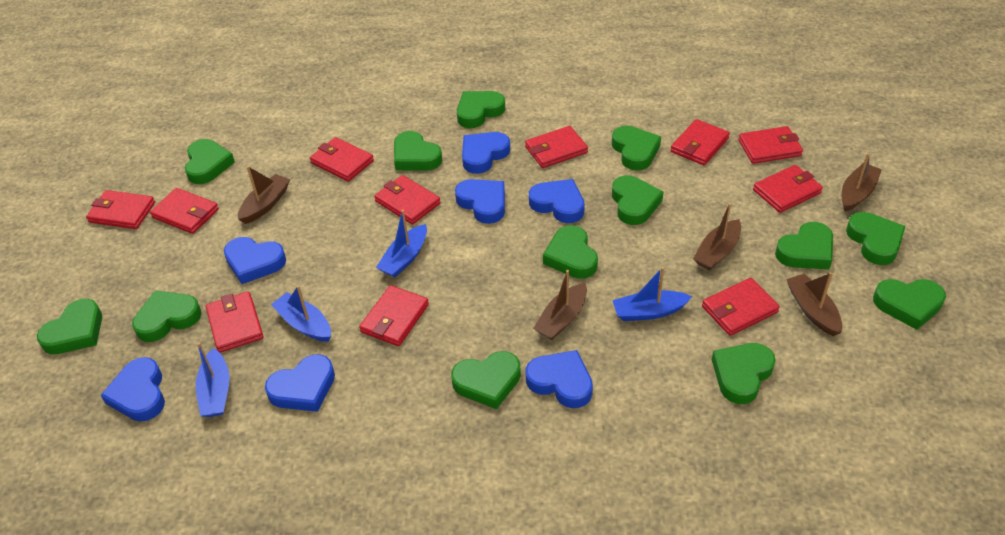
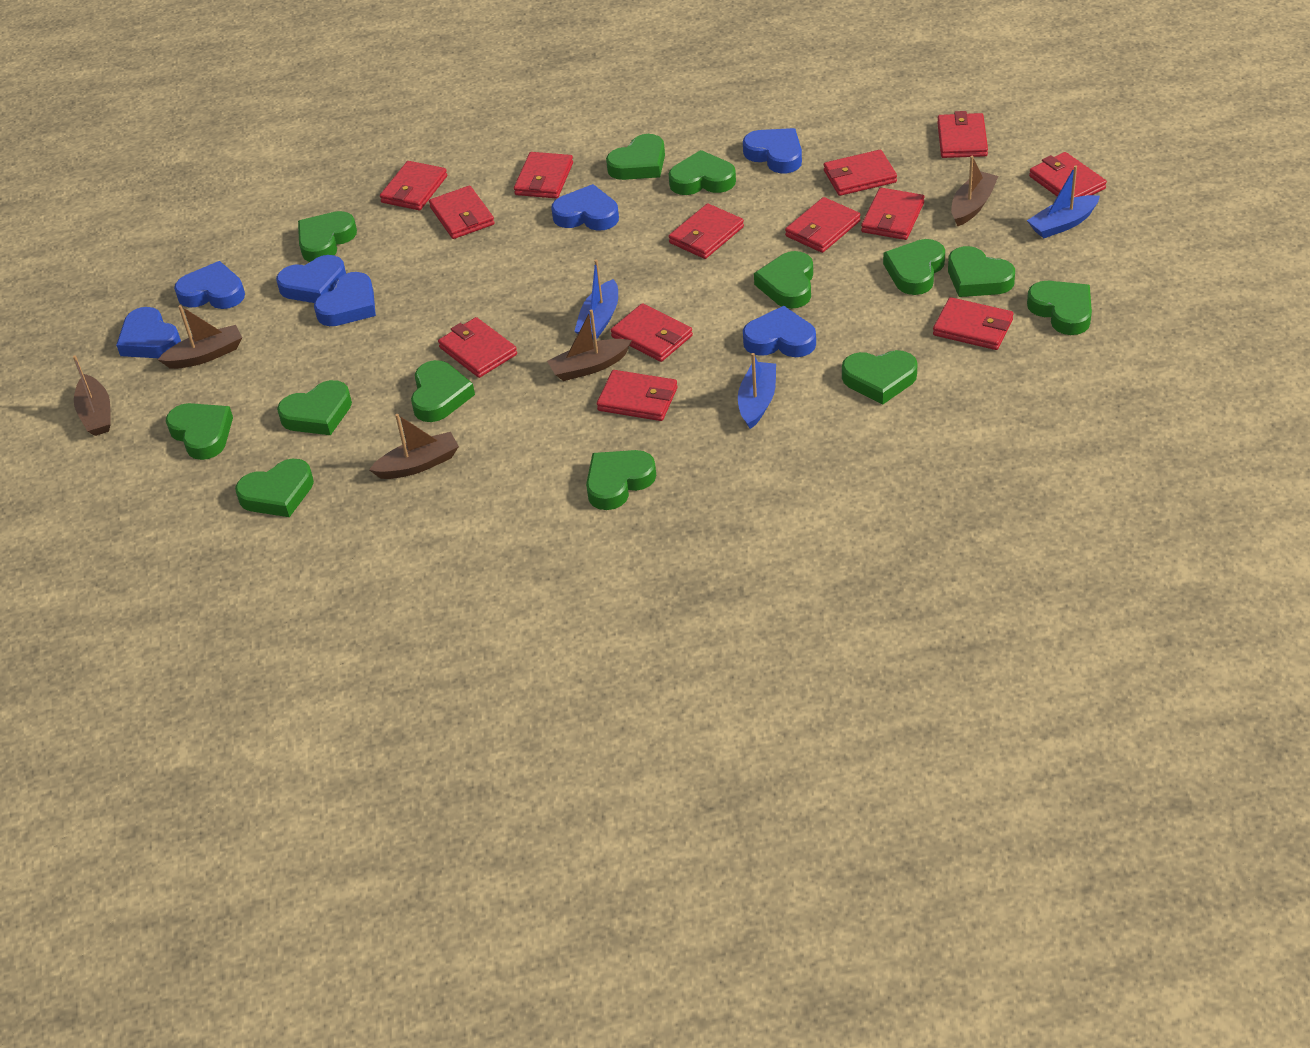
blue boat: 4 -> 3
red wallet: 11 -> 13

